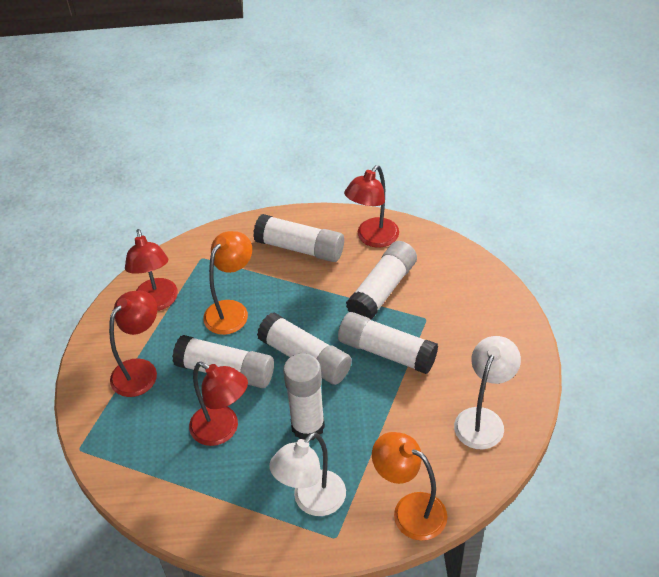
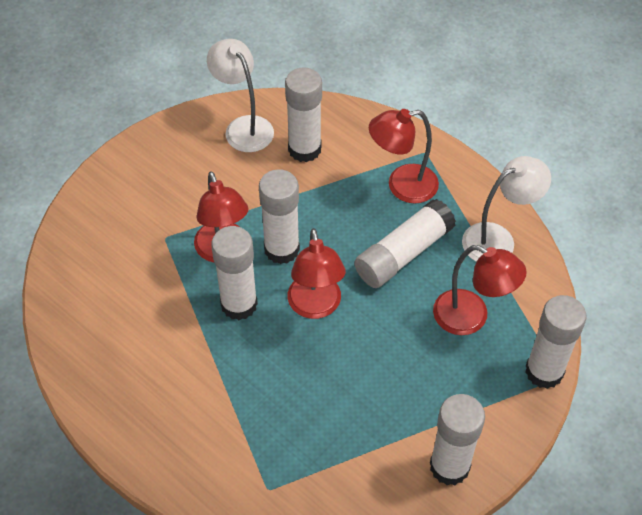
orange lamp: 2 -> 0

